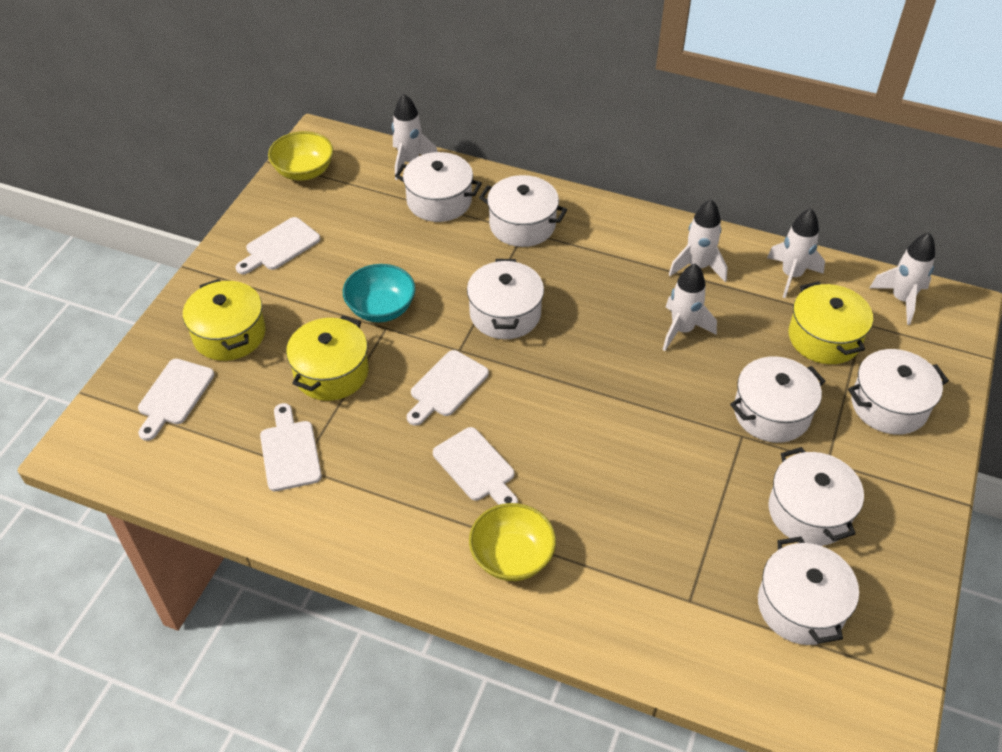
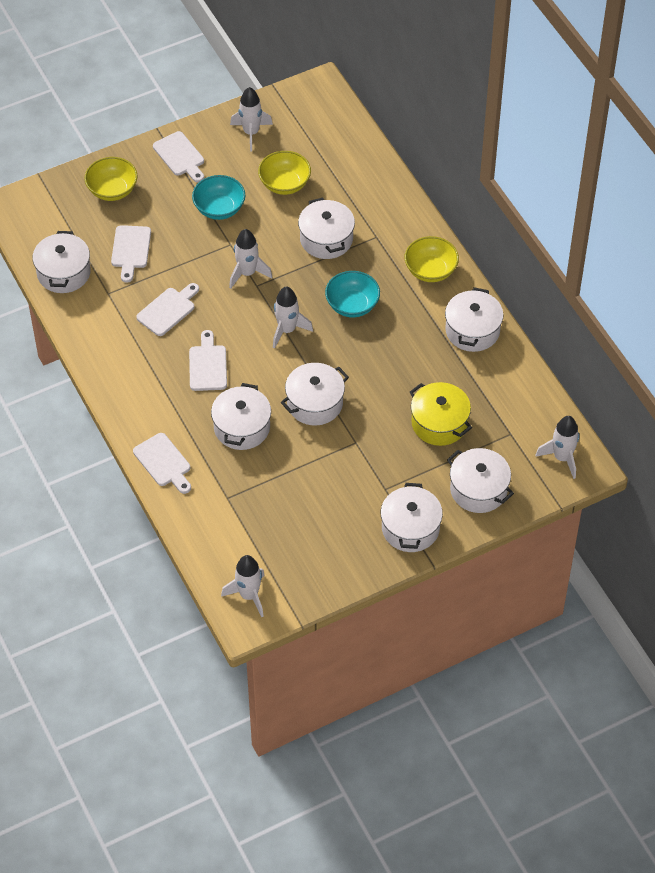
turquoise bowl: 1 -> 2
yellow bowl: 2 -> 3
yellow pot: 3 -> 1

